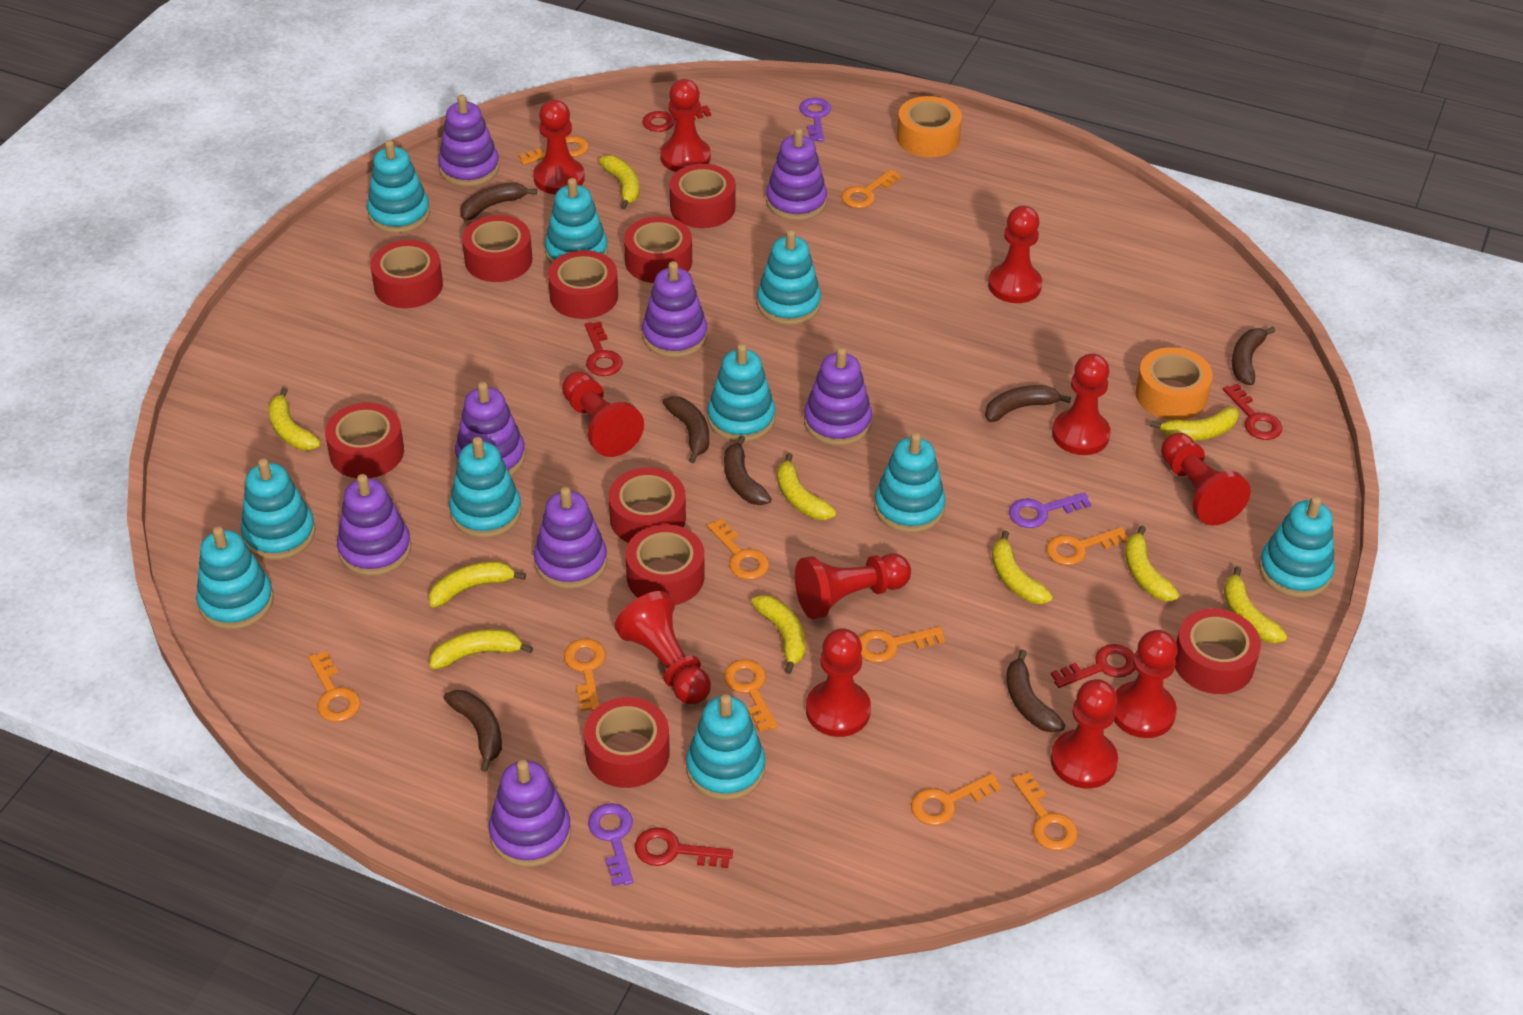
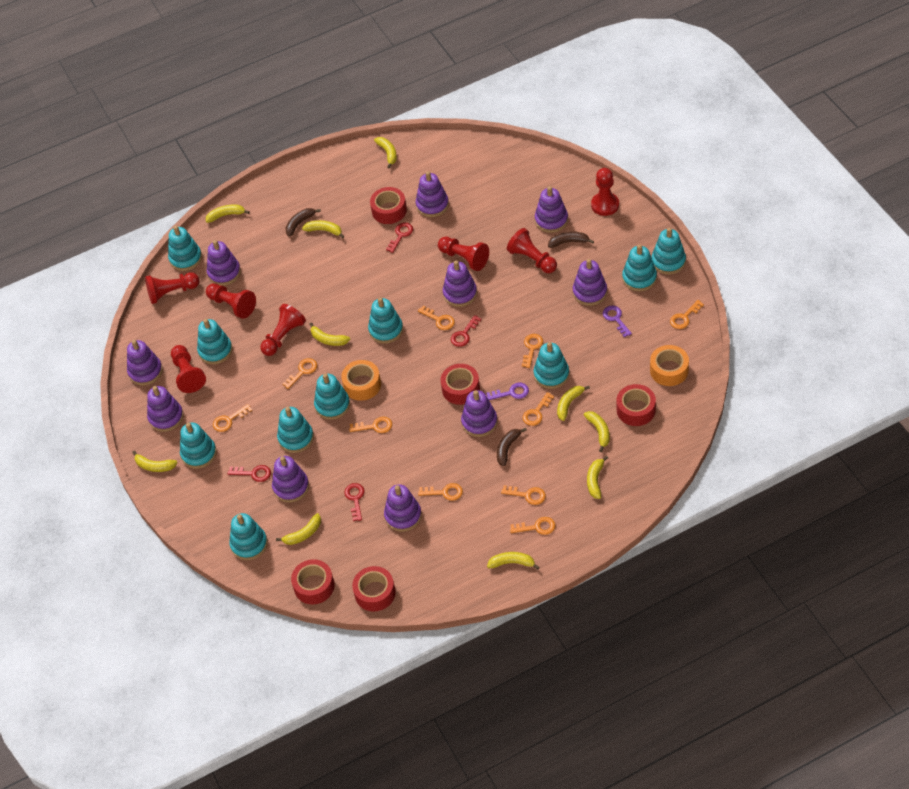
brown banana: 7 -> 3
purple key: 3 -> 2
purple stacking toy: 8 -> 10
red key: 5 -> 4
red pawn: 11 -> 7
red tape: 10 -> 5

